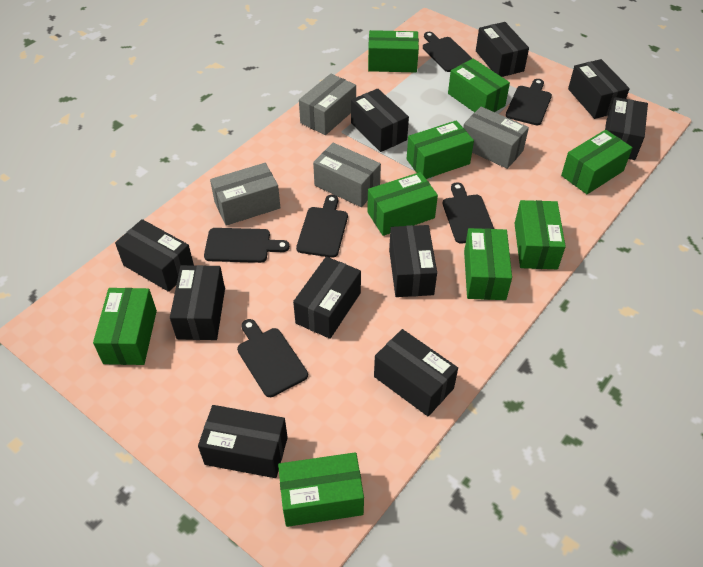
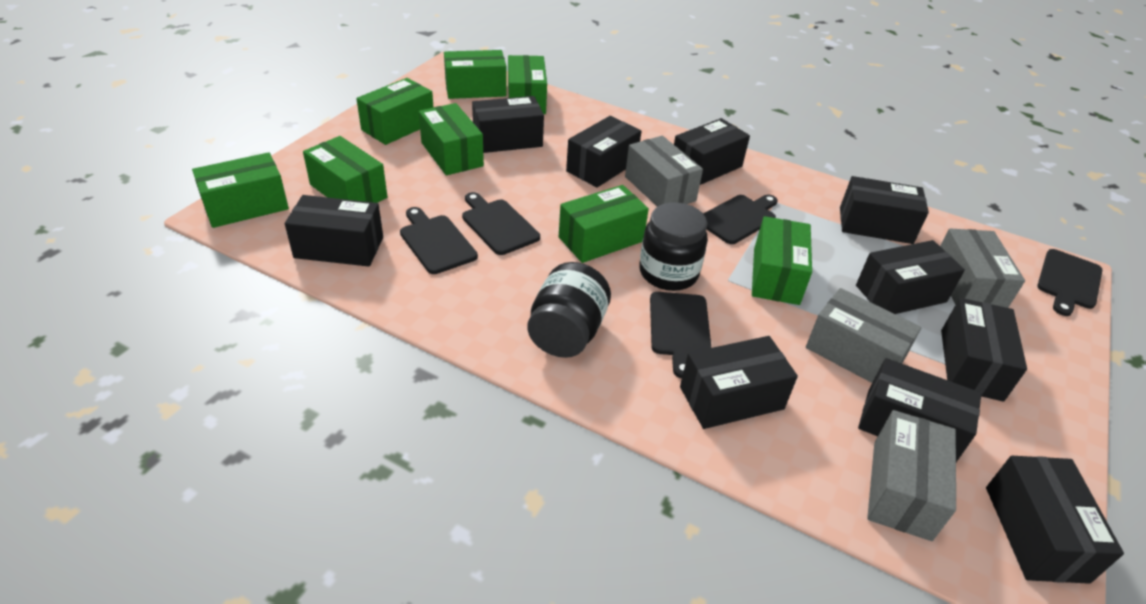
black cutting board: 6 -> 5
black jar: 0 -> 2
green box: 9 -> 8

